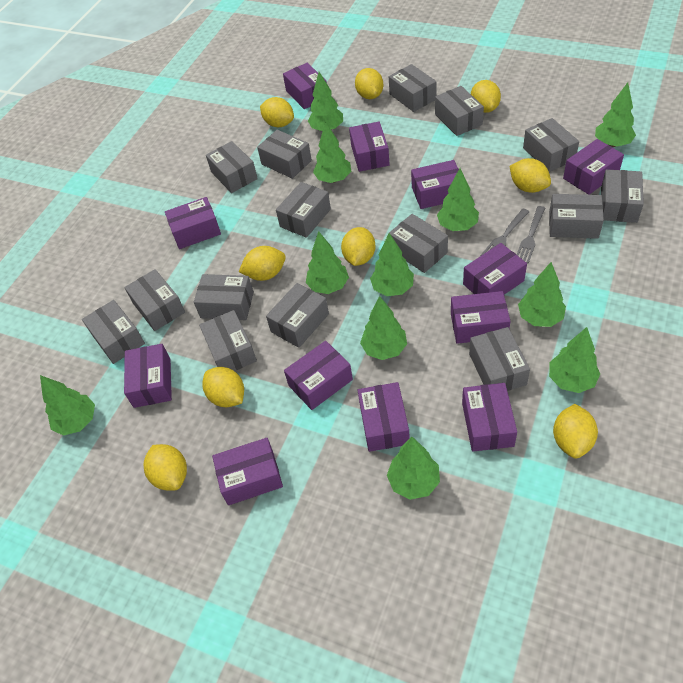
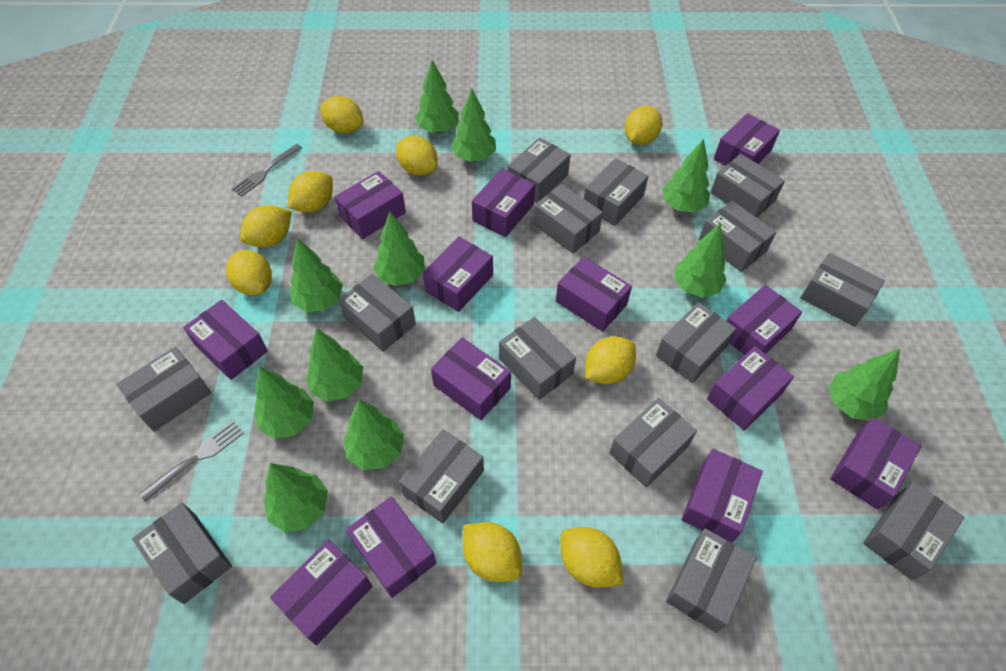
purple box: 12 -> 13

